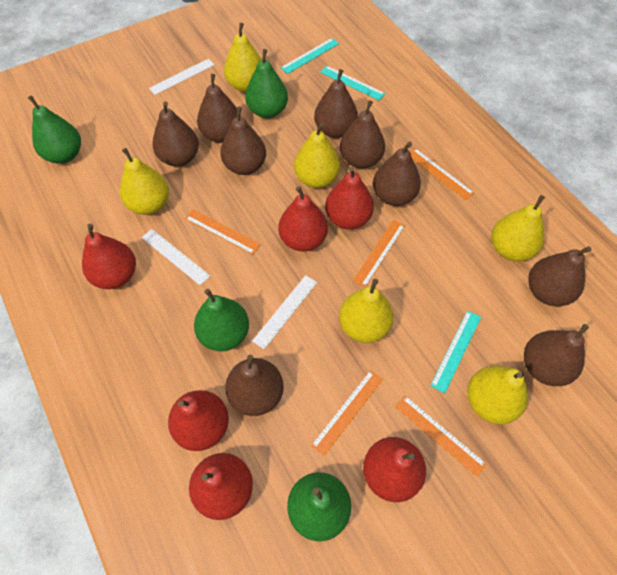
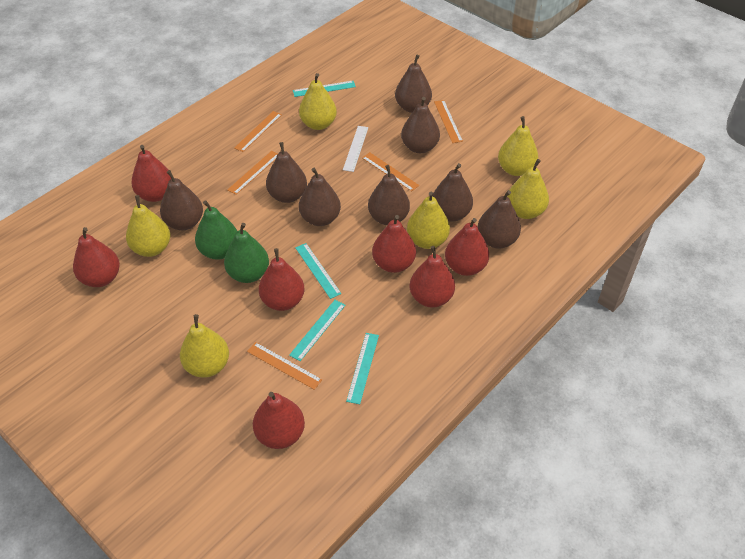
brown pear: 9 -> 8
green pear: 4 -> 2
red pear: 6 -> 7
turquoise ruler: 3 -> 4
white ruler: 3 -> 1

